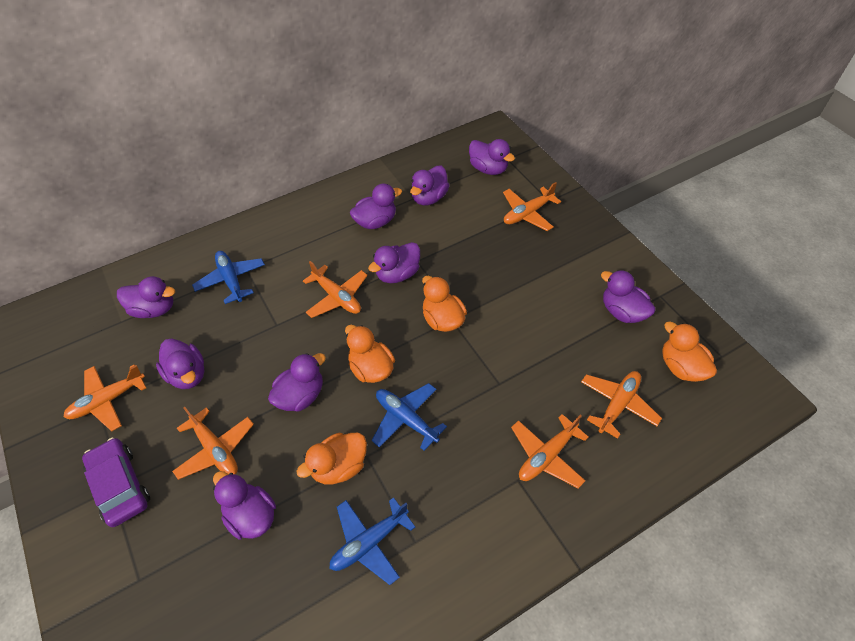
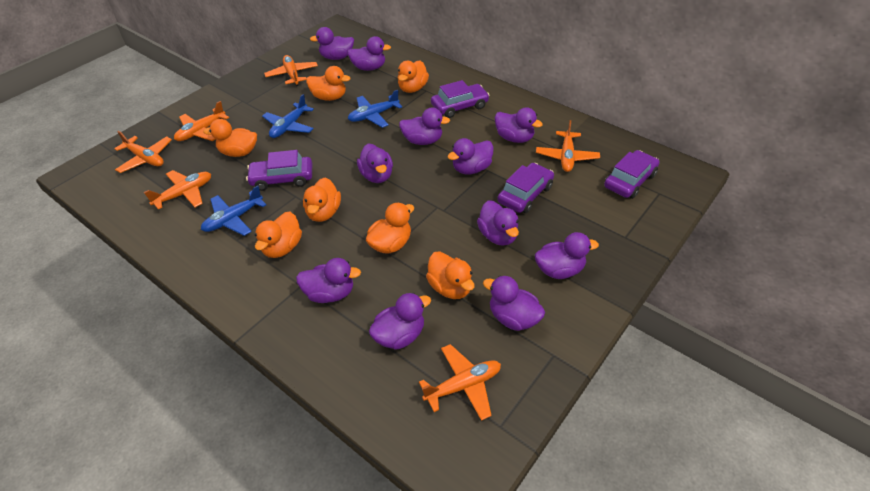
orange duck: 4 -> 7
purple car: 1 -> 4
purple duck: 9 -> 11

